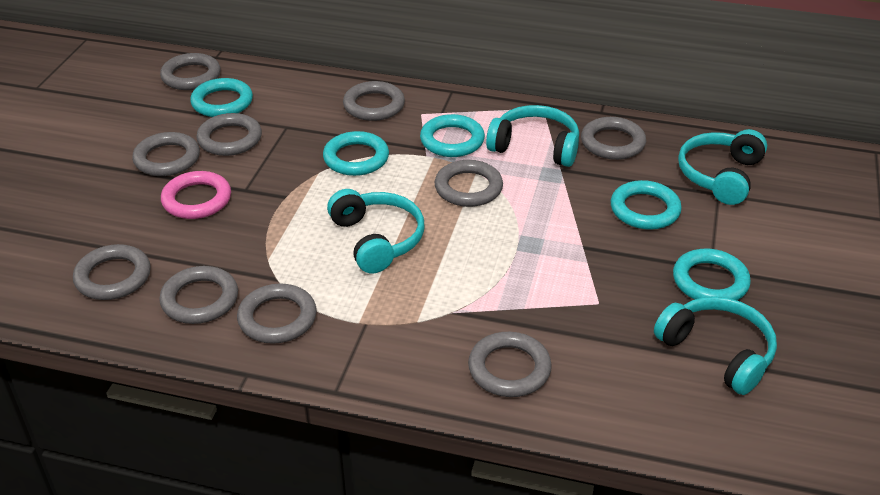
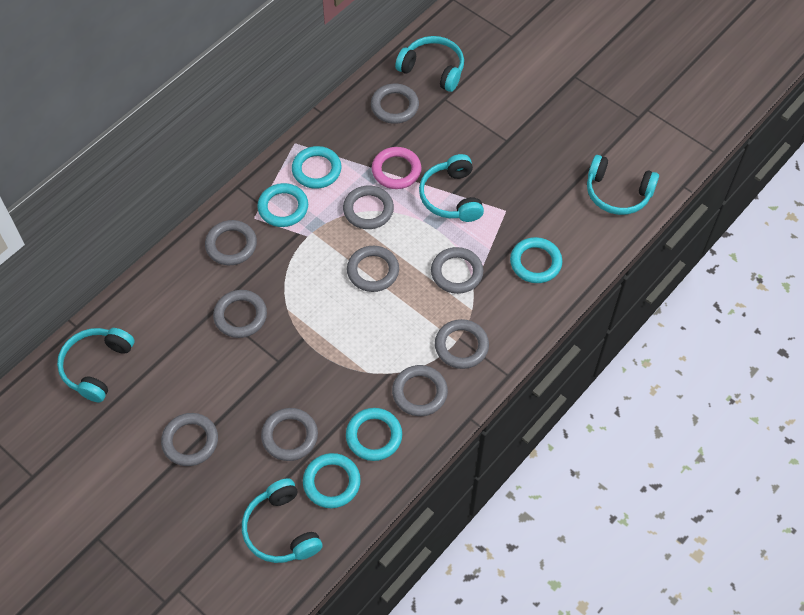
turquoise headphones: 4 -> 5

